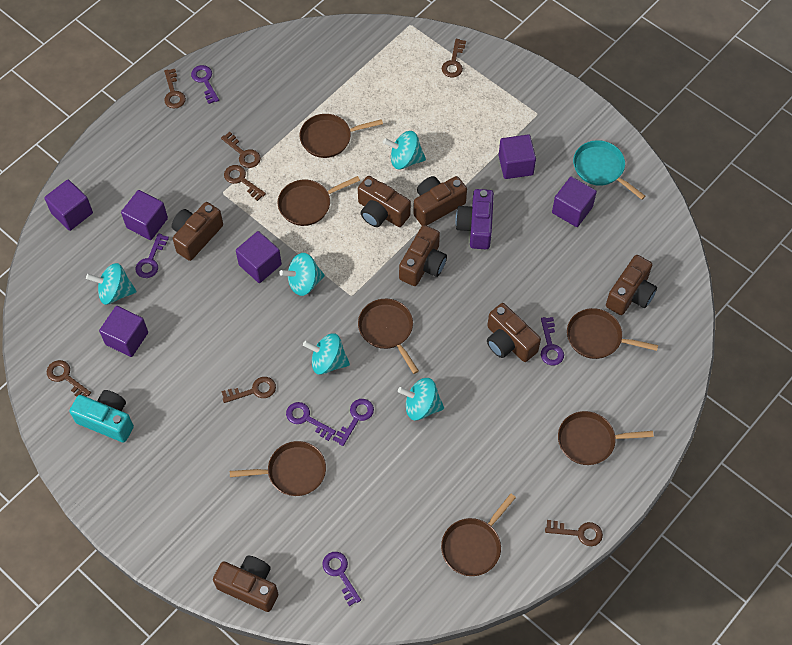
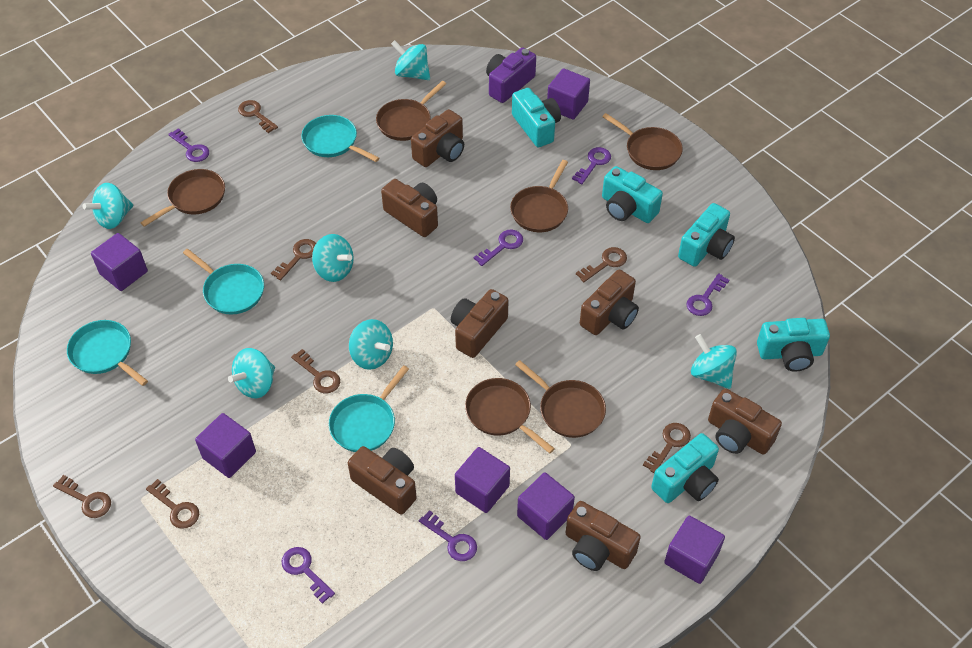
brown pan: 7 -> 6
turquoise camera: 1 -> 5
turquoise pan: 1 -> 4
turquoise spinning top: 5 -> 6

